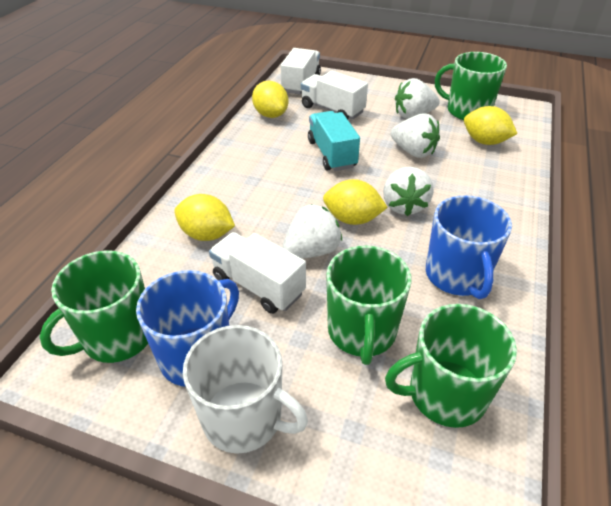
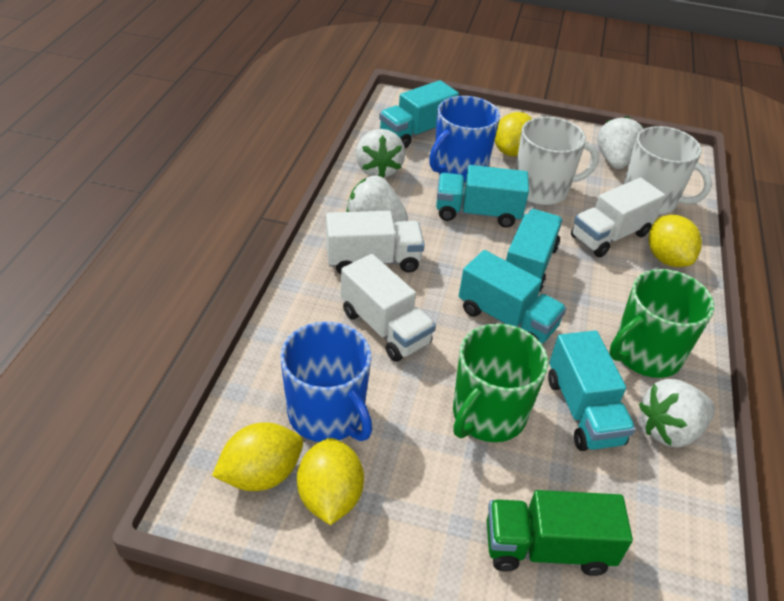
green mug: 4 -> 2
green truck: 0 -> 1
turquoise truck: 1 -> 5
white mug: 1 -> 2

